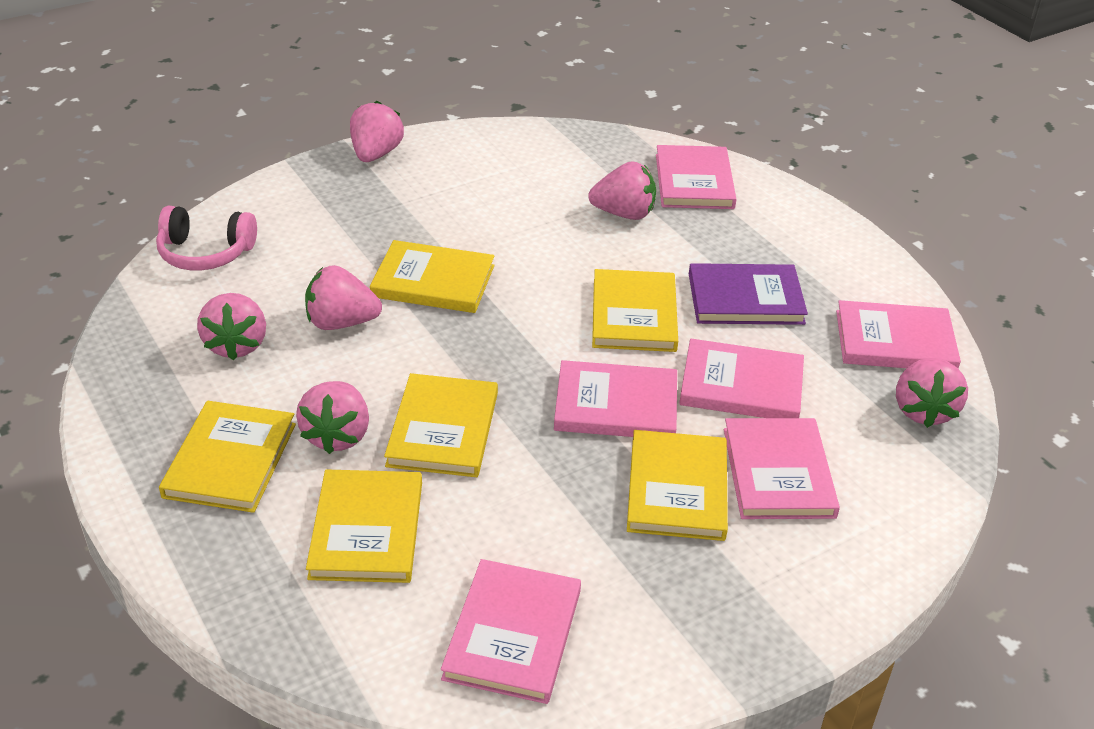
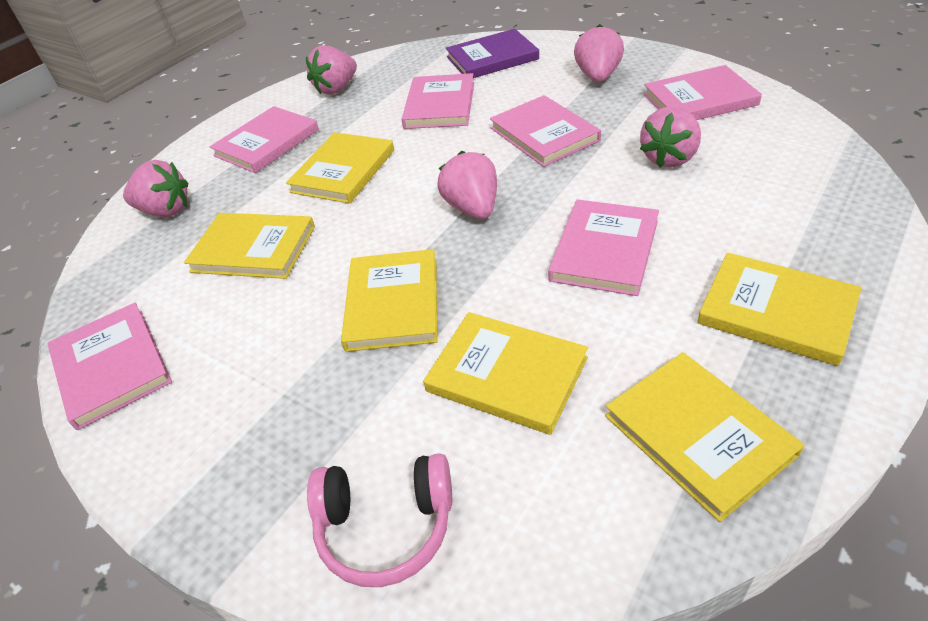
pink strawberry: 6 -> 5

